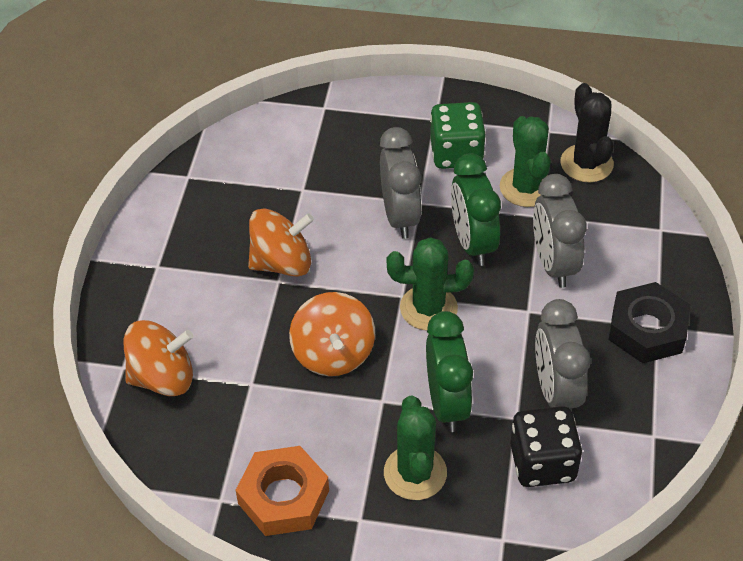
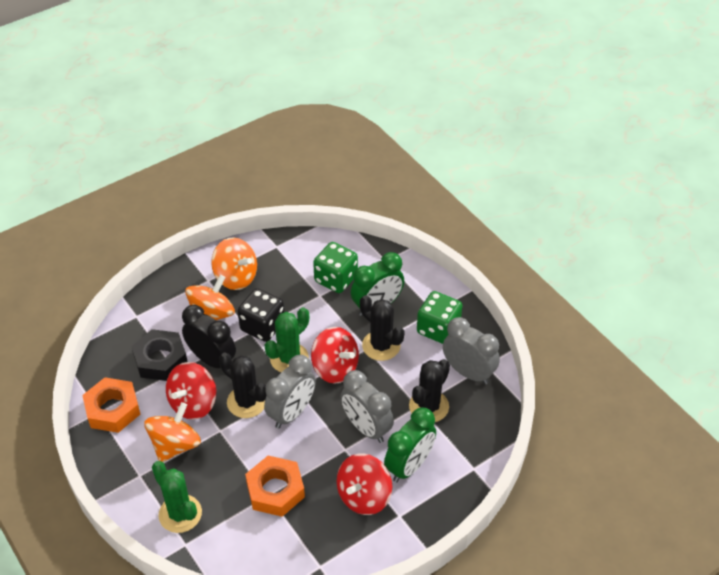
black cactus: 1 -> 3
black clock: 0 -> 1
green cactus: 3 -> 2
green dice: 1 -> 2
orange nut: 1 -> 2
red spinning top: 0 -> 3

